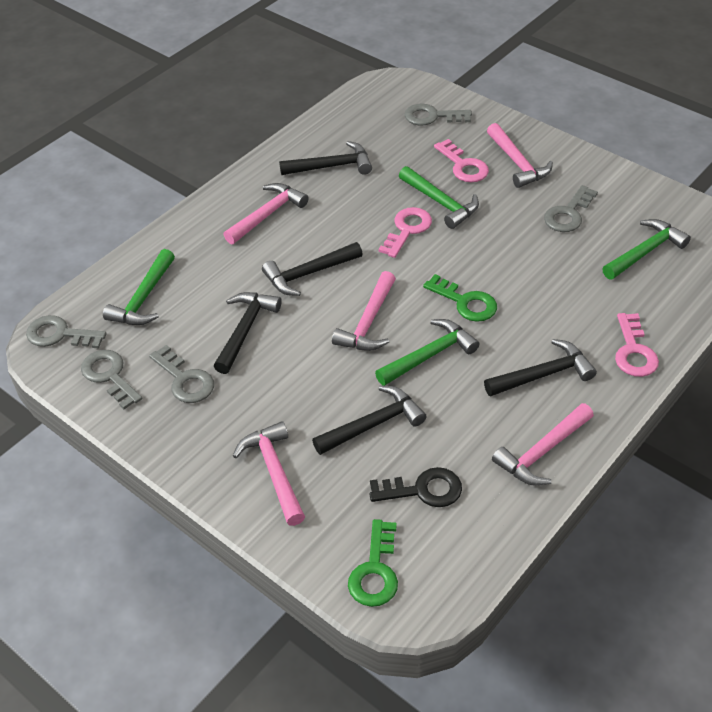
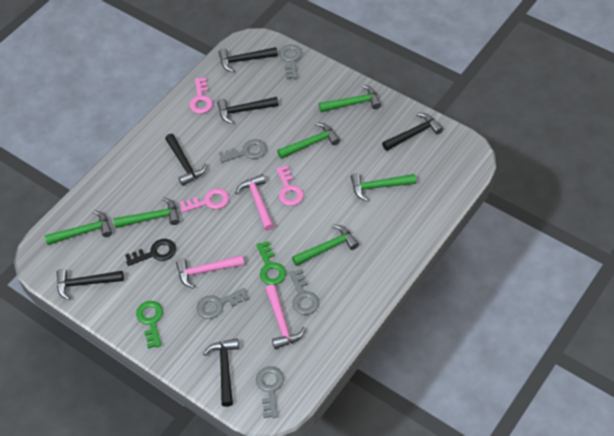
black hammer: 5 -> 6
green hammer: 4 -> 6
pink hammer: 5 -> 3

